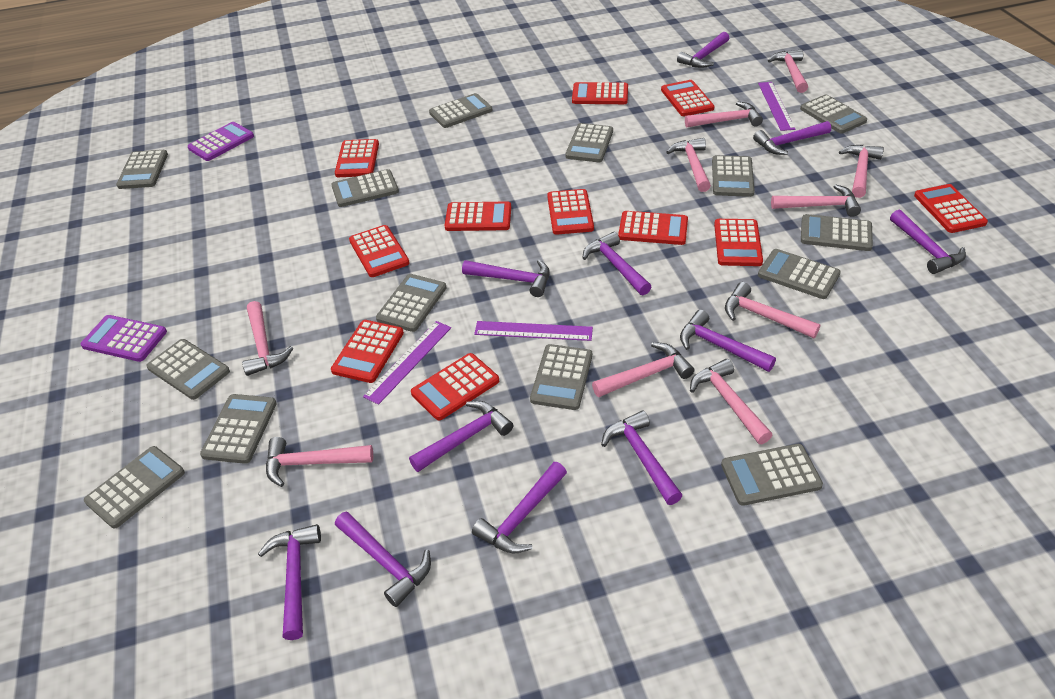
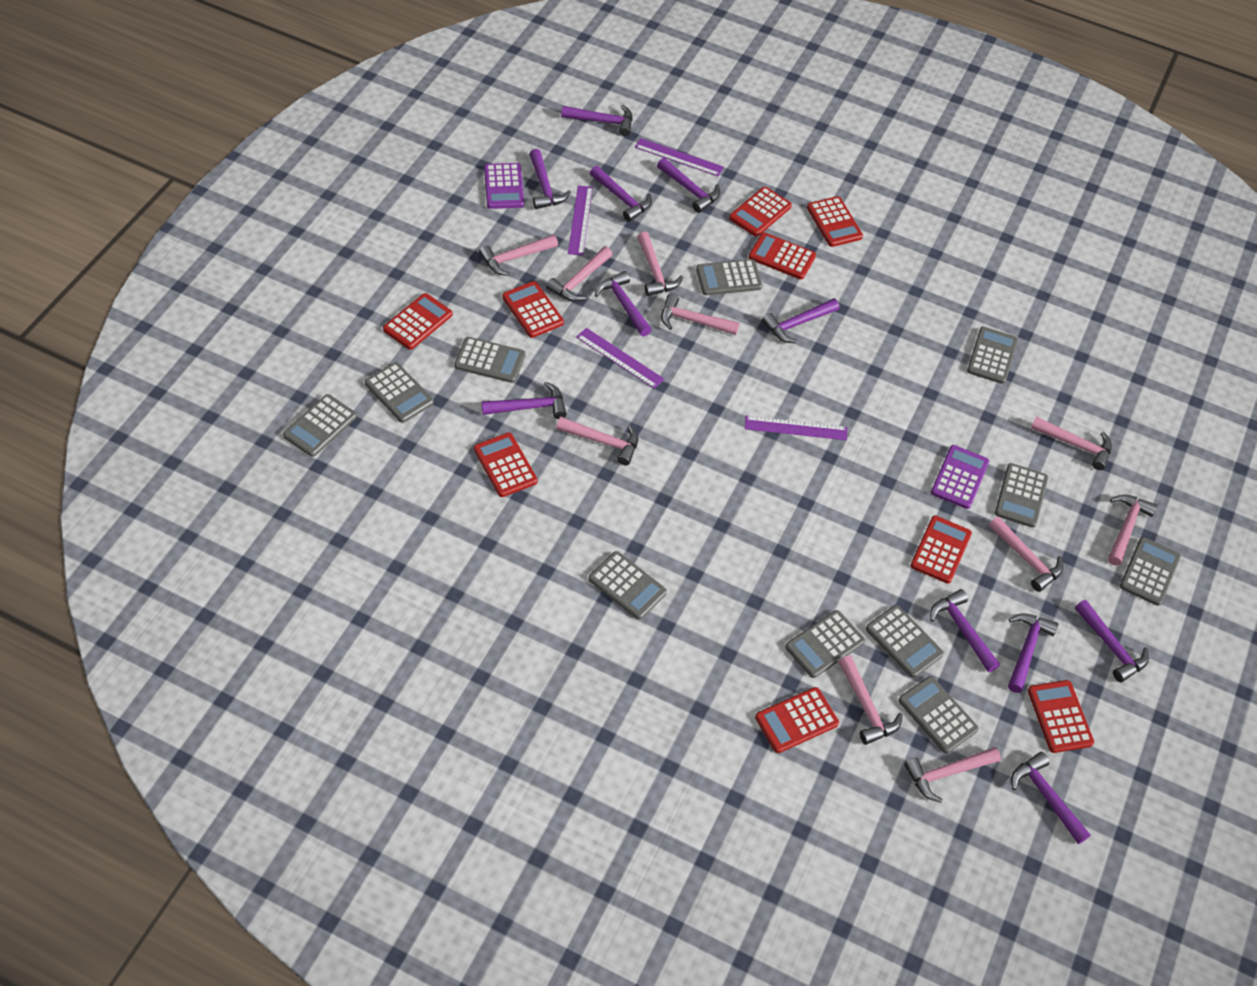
grey calculator: 14 -> 11
purple ruler: 3 -> 4
red calculator: 11 -> 9

